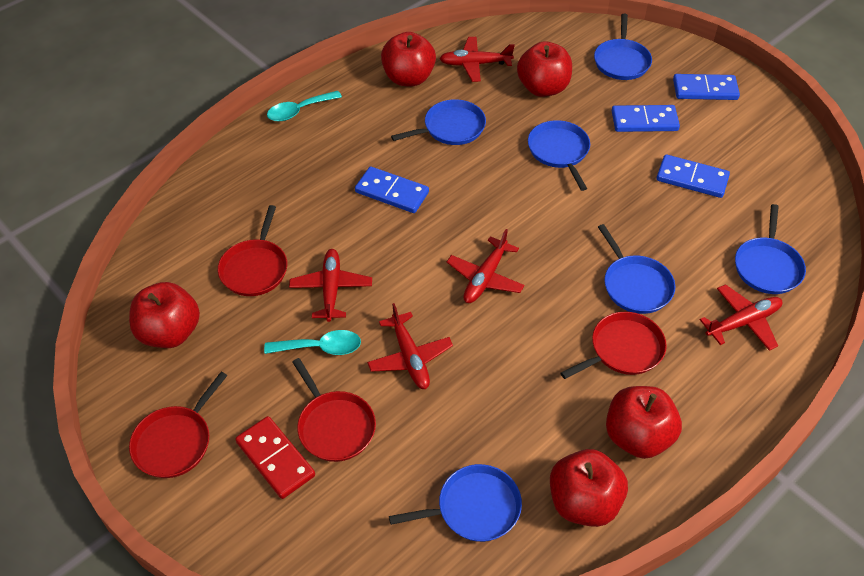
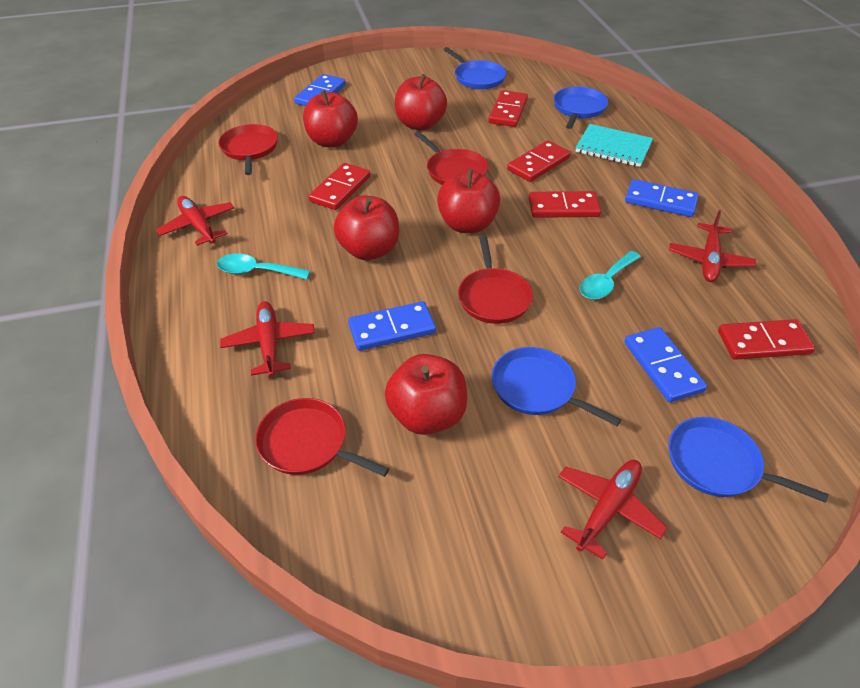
blue pan: 6 -> 4
red domino: 1 -> 5
red plane: 5 -> 4
turquoise notebook: 0 -> 1

